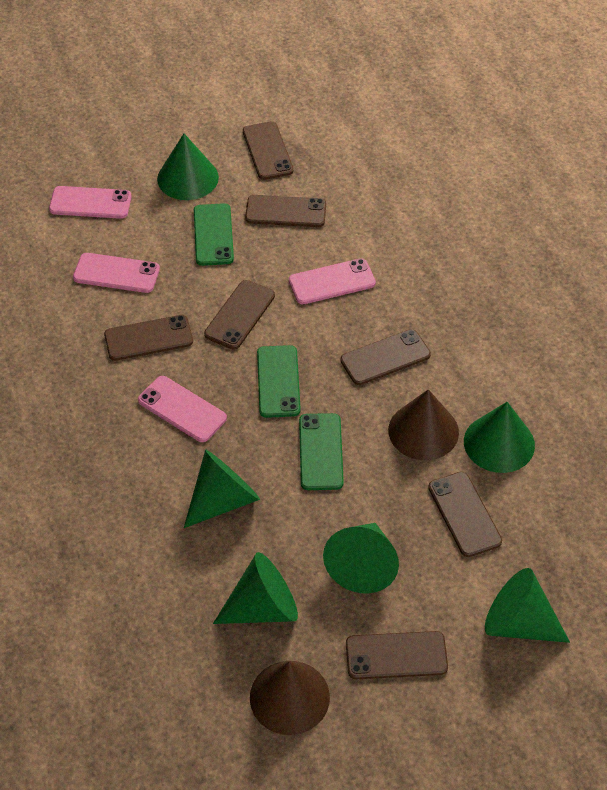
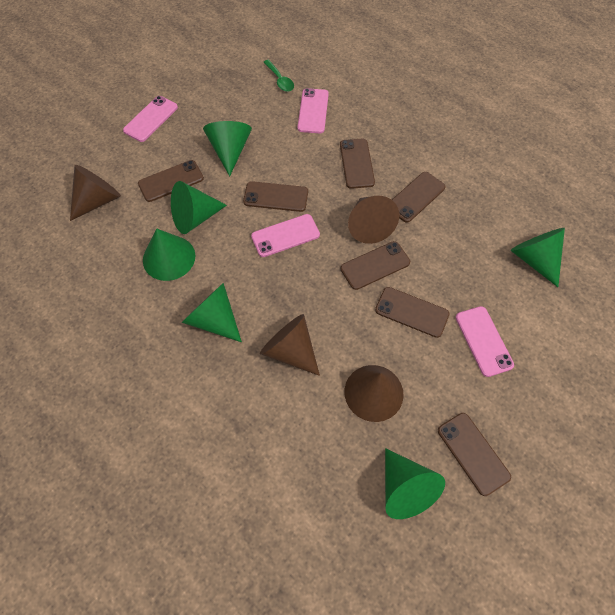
brown cone: 2 -> 4
green phone: 3 -> 0
green spoon: 0 -> 1

